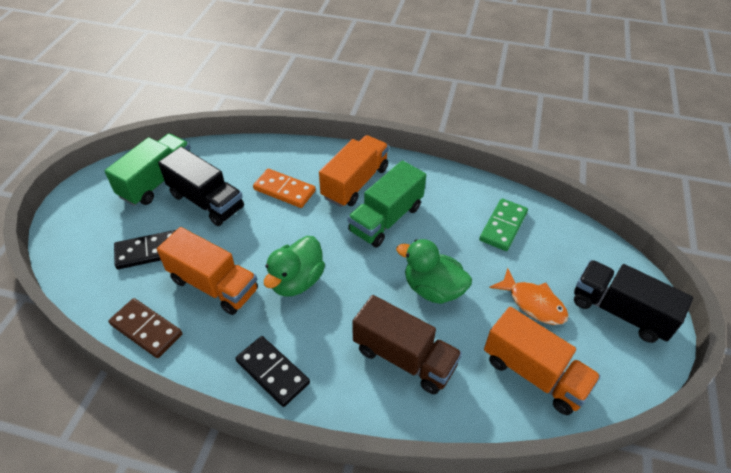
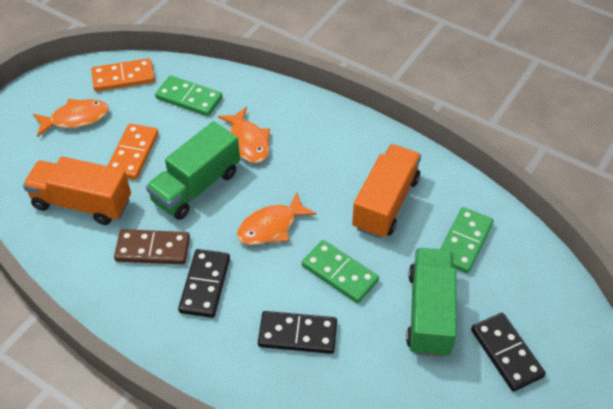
black domino: 2 -> 3
black truck: 2 -> 0
brown truck: 1 -> 0
green domino: 1 -> 3
green duck: 2 -> 0
orange domino: 1 -> 2
orange fish: 1 -> 3
orange truck: 3 -> 2

